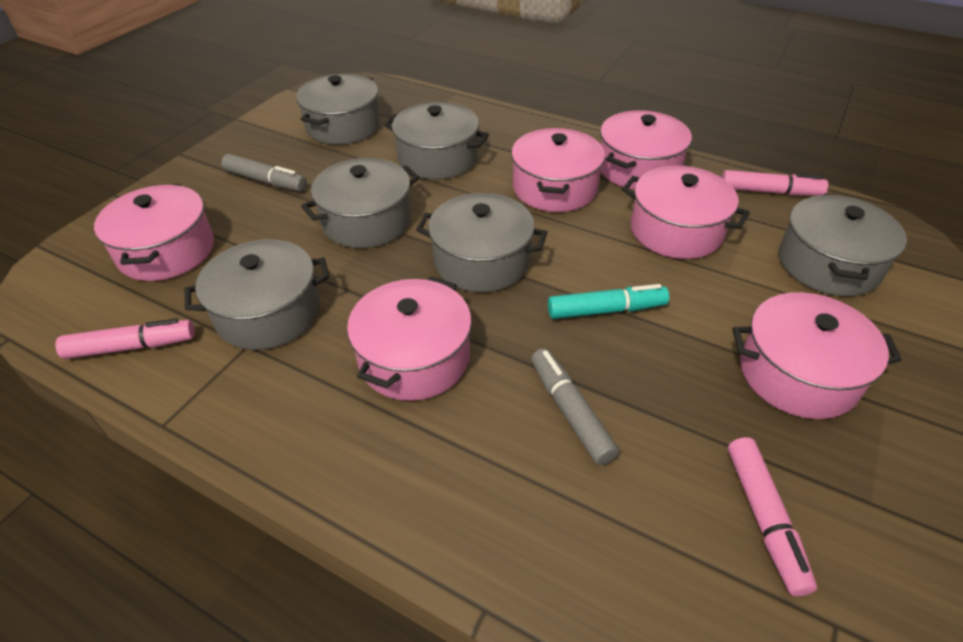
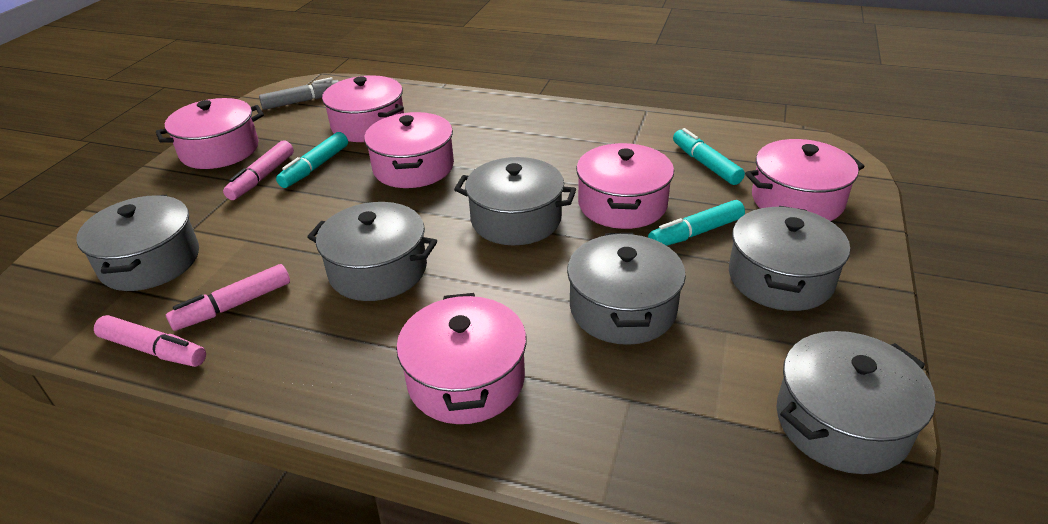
grey marker: 2 -> 1
turquoise marker: 1 -> 3

